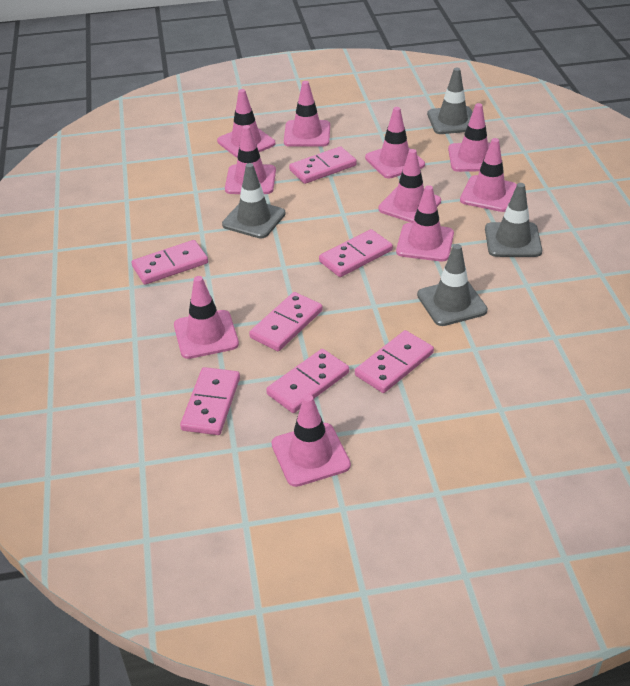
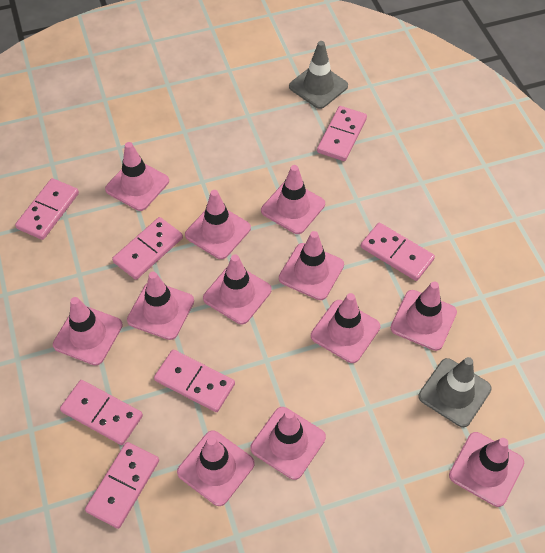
grey traffic cone: 4 -> 2
pink traffic cone: 10 -> 12

